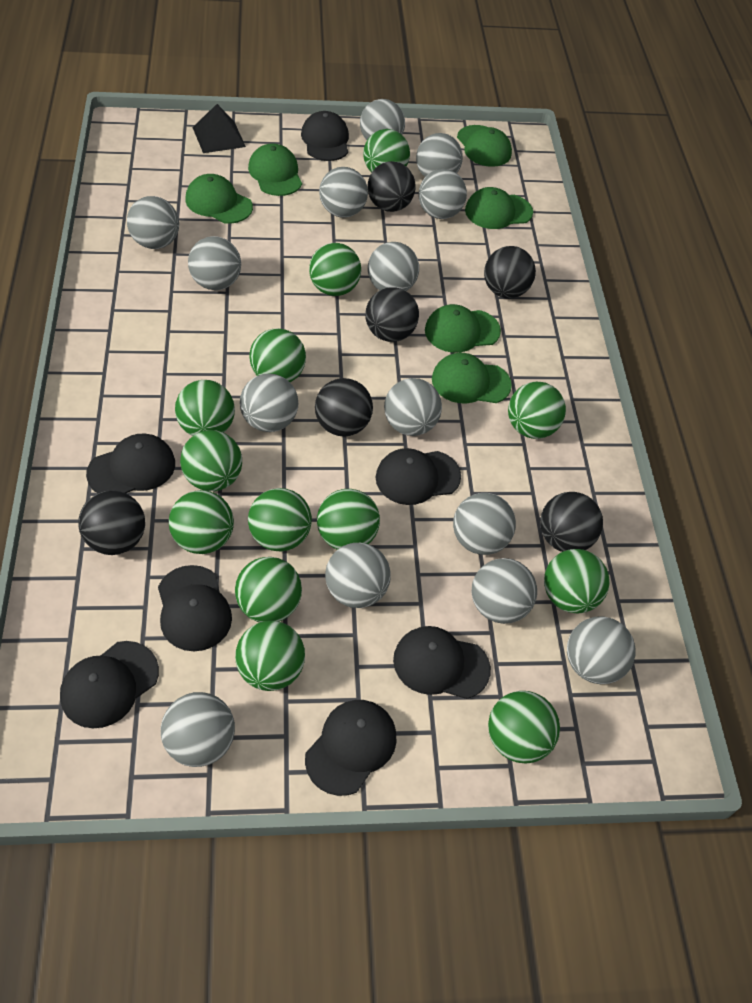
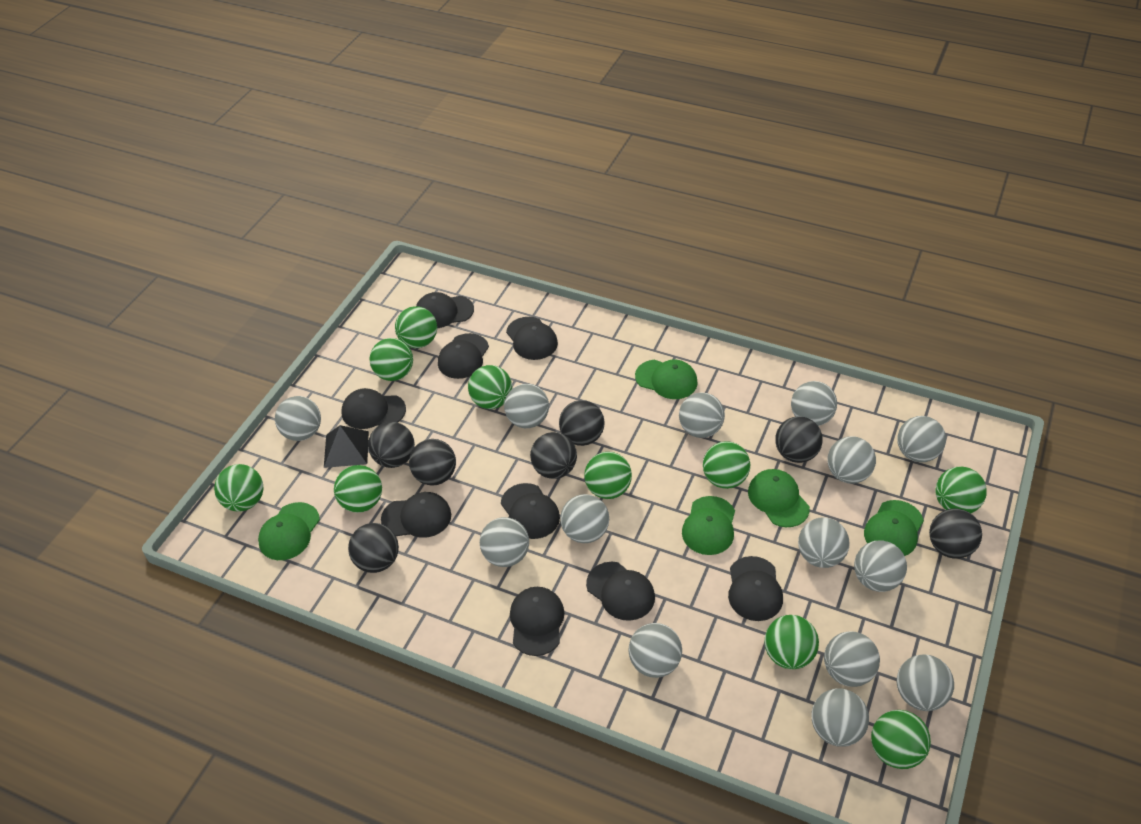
black ball: 6 -> 7
black cap: 7 -> 9
green ball: 13 -> 10
green cap: 6 -> 5

